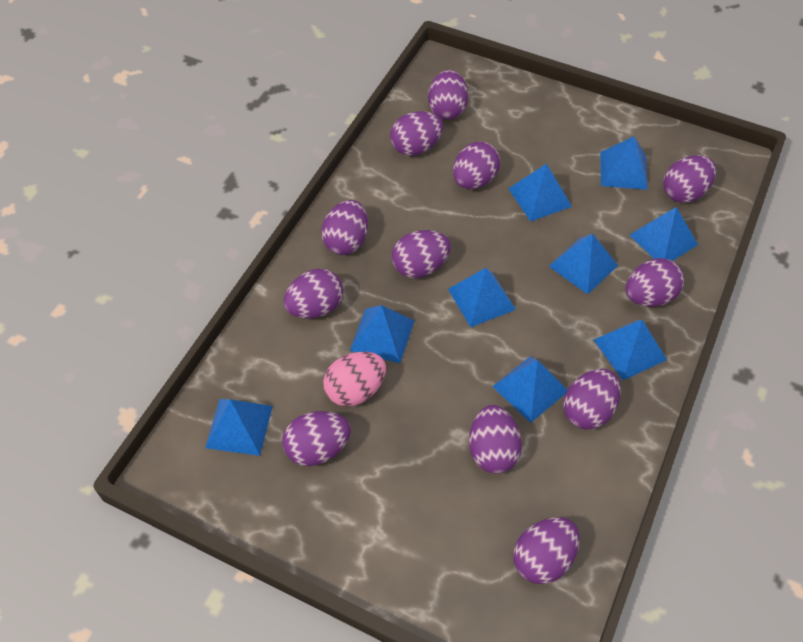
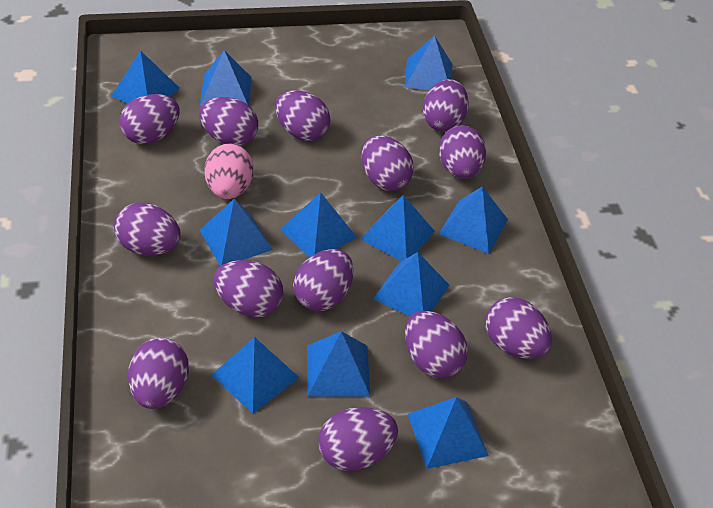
blue pyramid: 9 -> 11
purple egg: 12 -> 13

